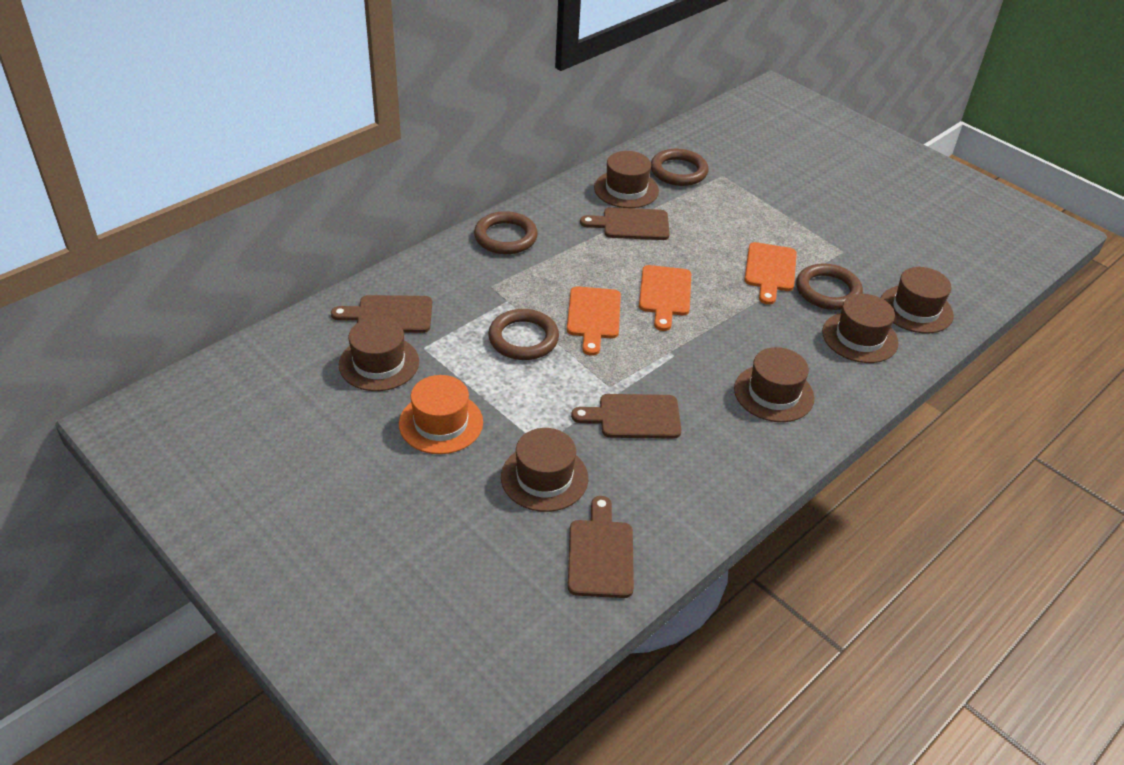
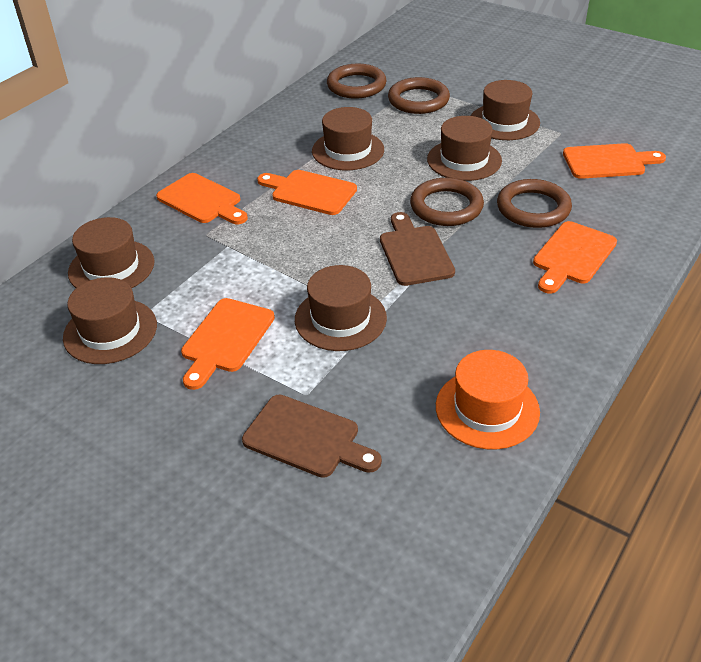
brown cutting board: 4 -> 2
orange cutting board: 3 -> 5

